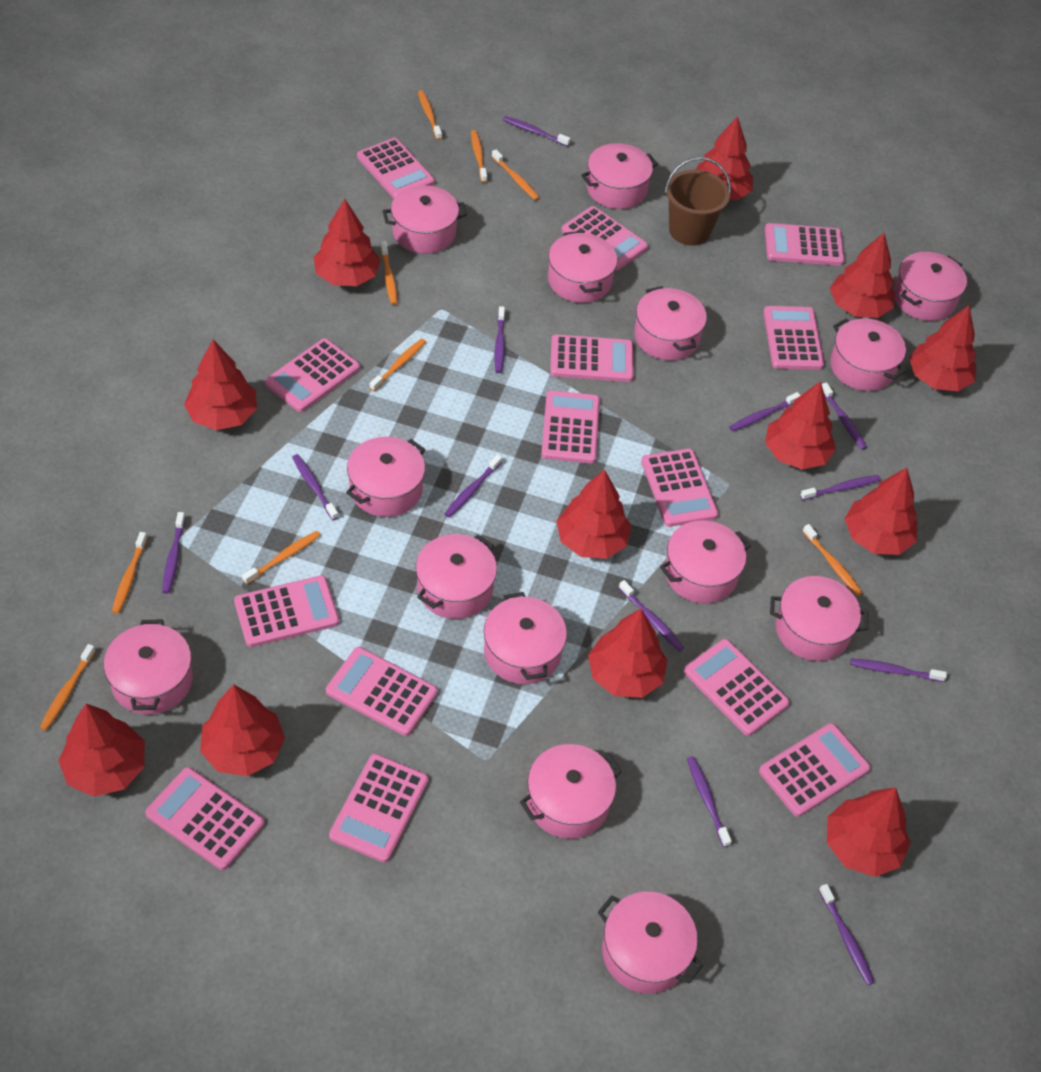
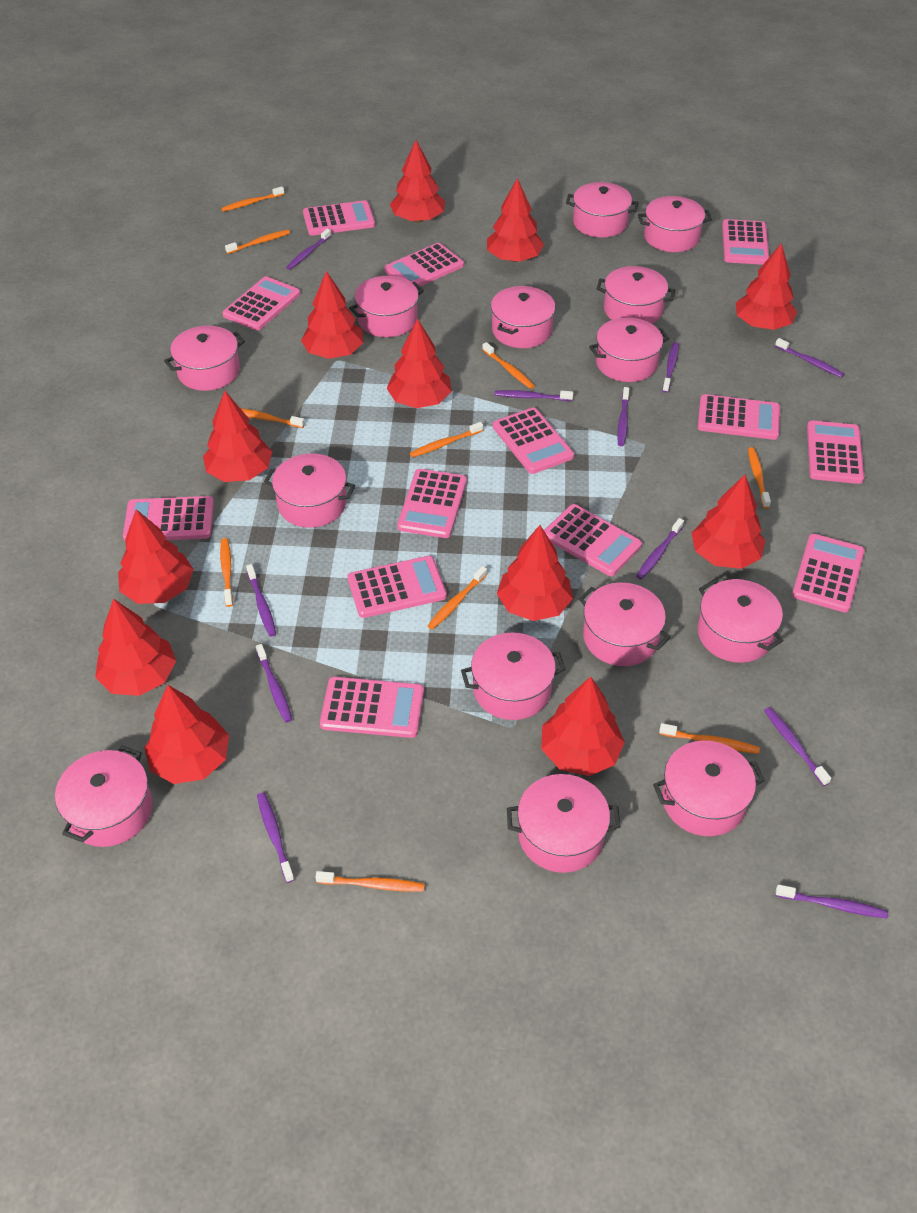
brown bucket: 1 -> 0
orange toothbrush: 9 -> 10
pink calculator: 14 -> 13
purple toothbrush: 12 -> 11

